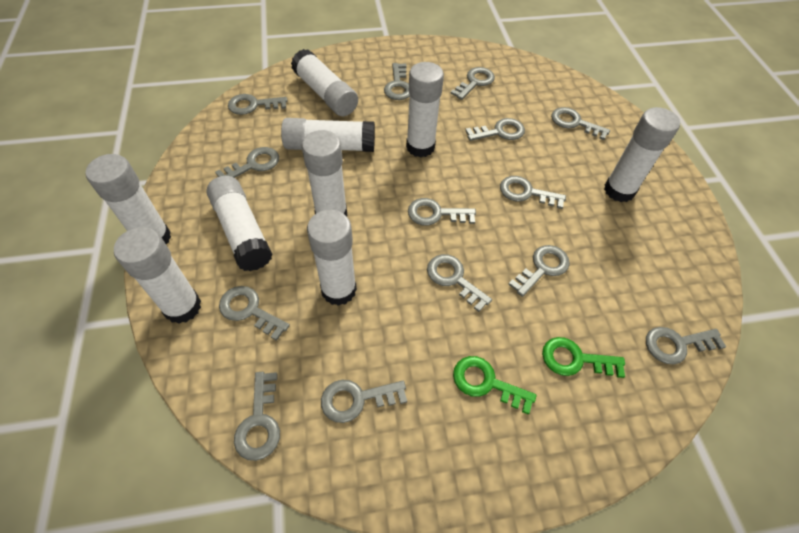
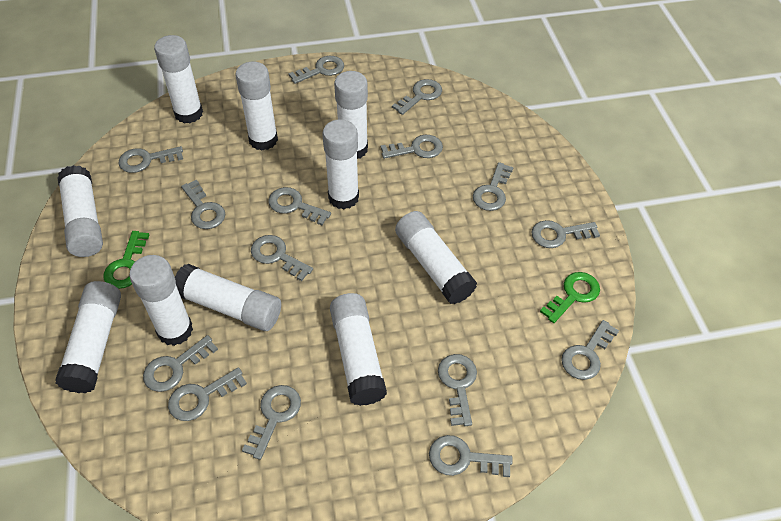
grey key: 14 -> 15
white glue stick: 9 -> 10

